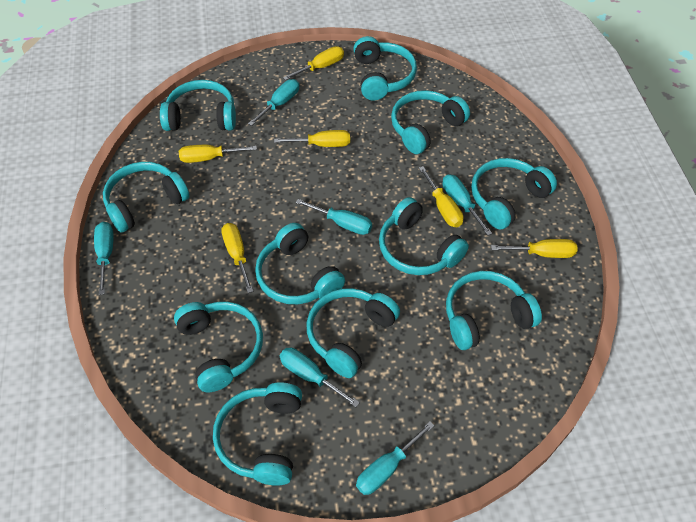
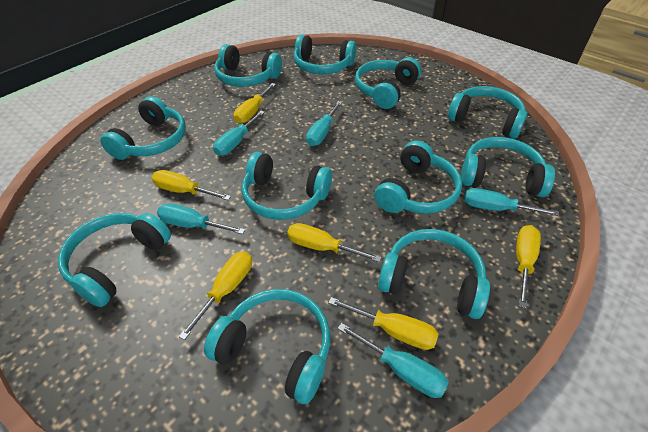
turquoise screwdriver: 6 -> 5

